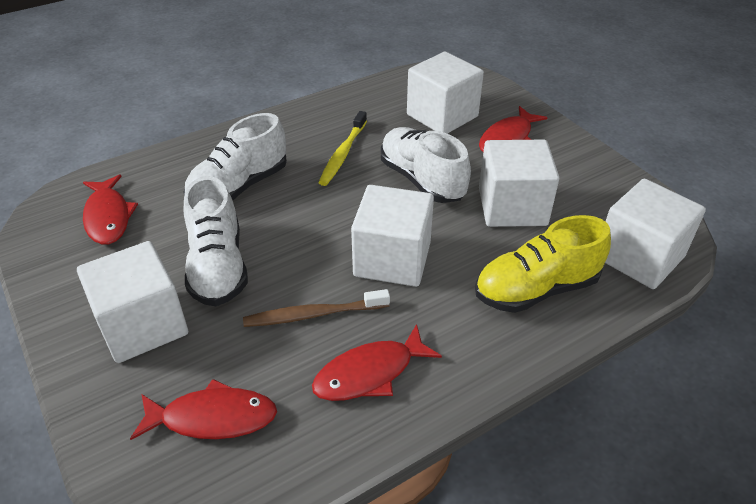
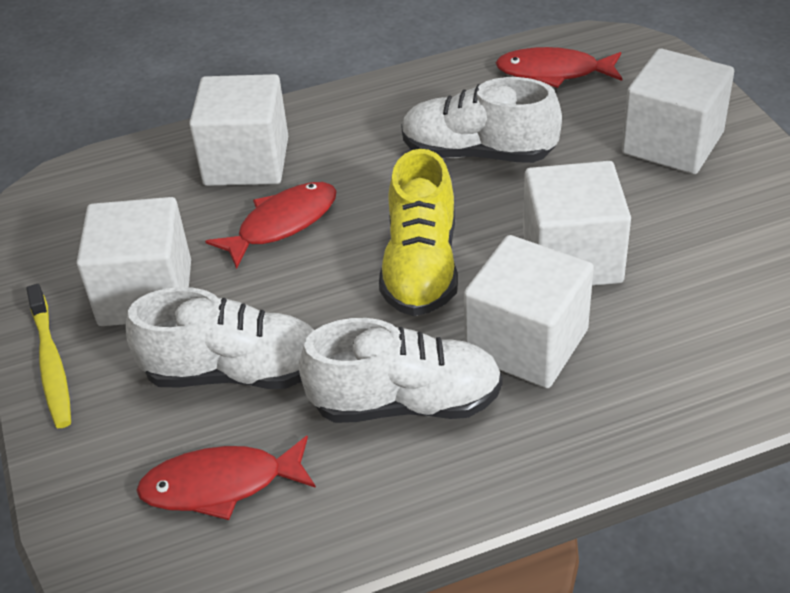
brown toothbrush: 1 -> 0
red fish: 4 -> 3

